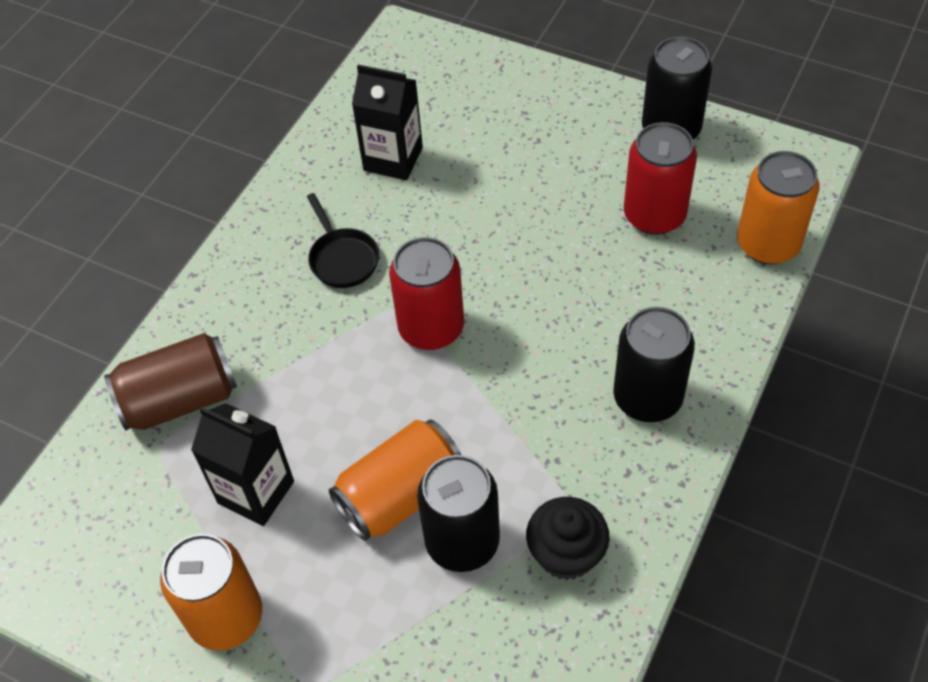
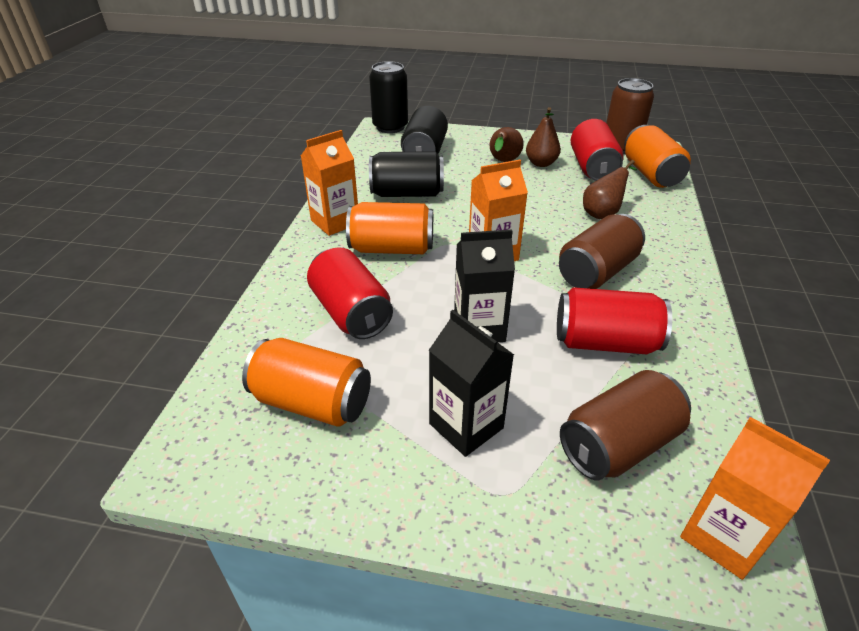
black cupcake: 1 -> 0
black pan: 1 -> 0
brown can: 1 -> 3
brown pear: 0 -> 3
orange carton: 0 -> 3
red can: 2 -> 3

